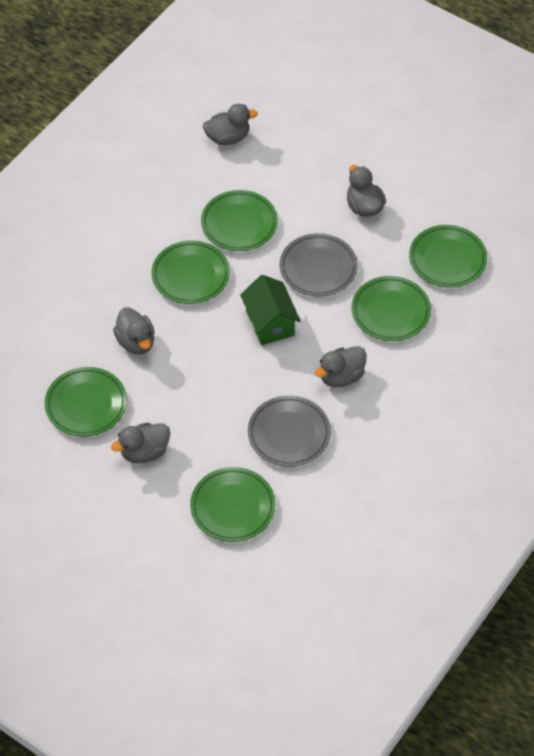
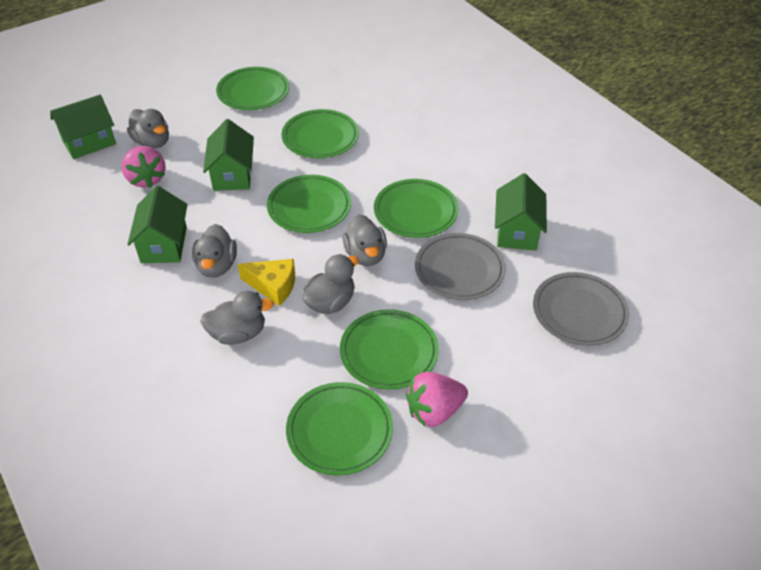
green house: 1 -> 4
pink strawberry: 0 -> 2
yellow cheese: 0 -> 1

